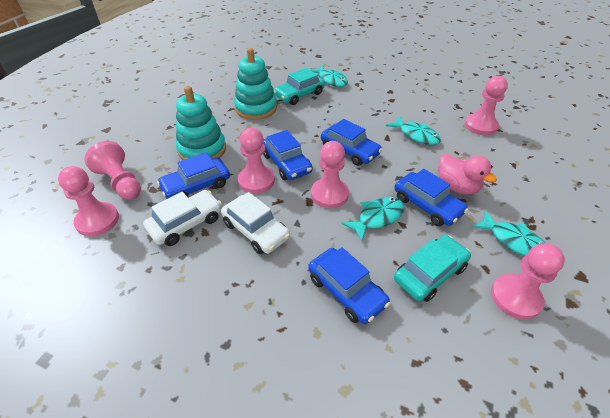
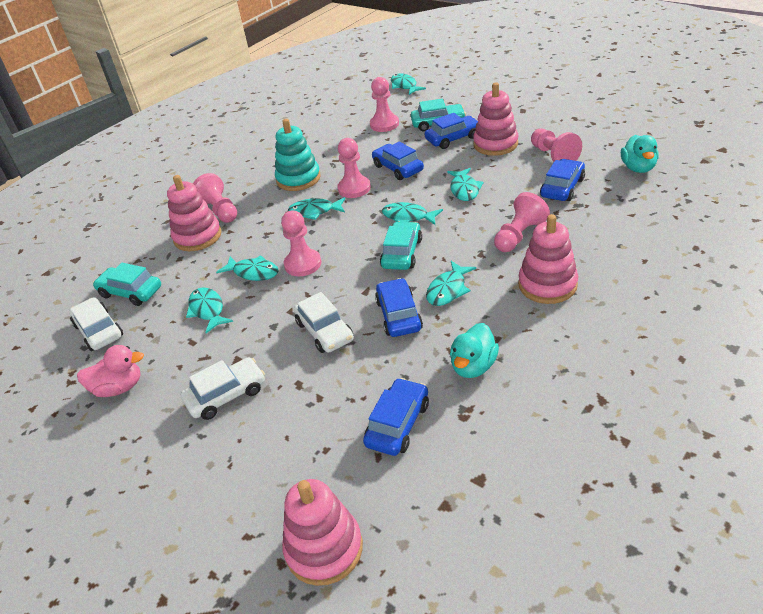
pink stacking toy: 0 -> 4
turquoise car: 2 -> 3
turquoise duck: 0 -> 2
turquoise fish: 4 -> 7
turquoise stacking toy: 2 -> 1
white car: 2 -> 3

